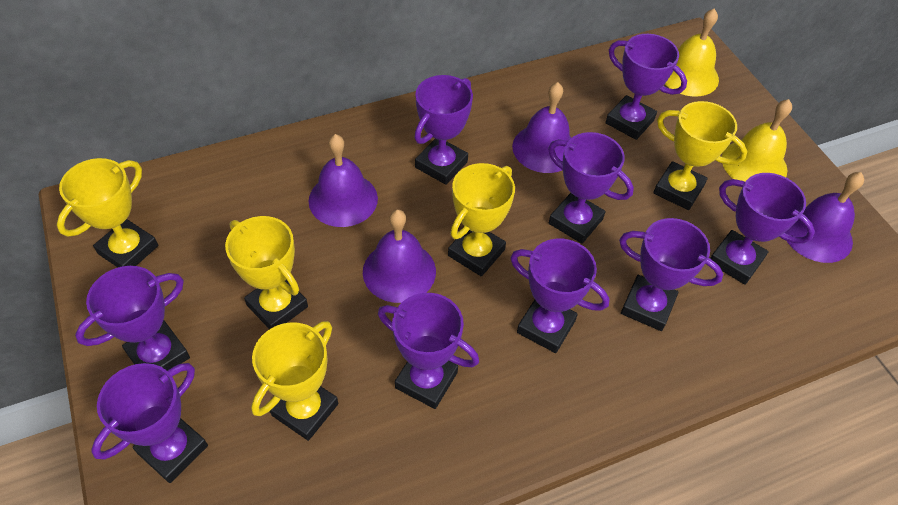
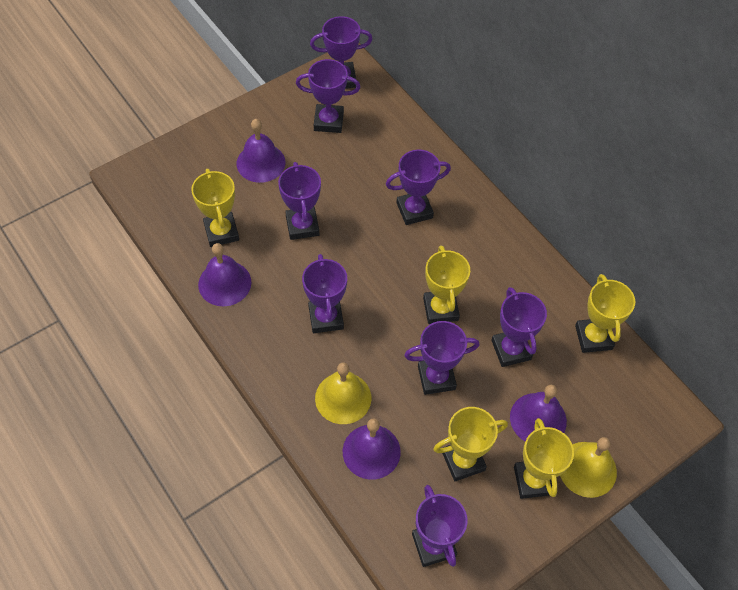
purple trophy: 9 -> 8

